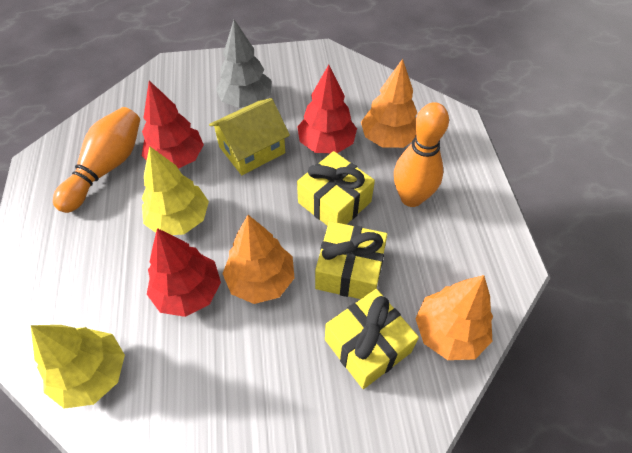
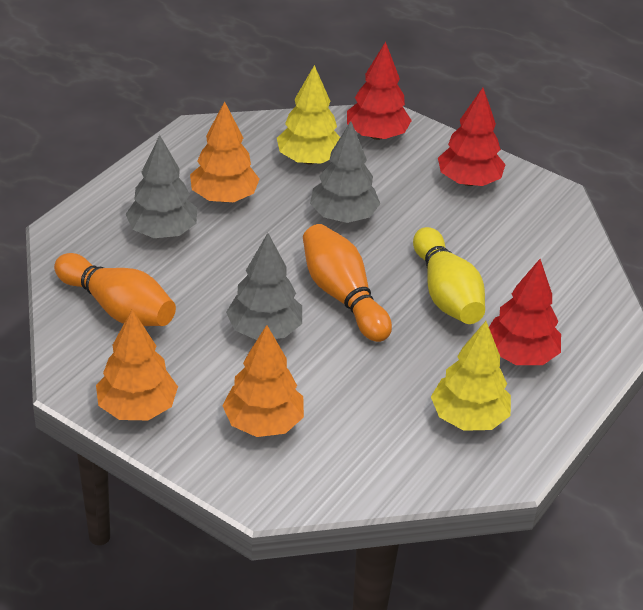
grey tree: 1 -> 3
yellow bowling pin: 0 -> 1
yellow gift: 3 -> 0
yellow house: 1 -> 0

